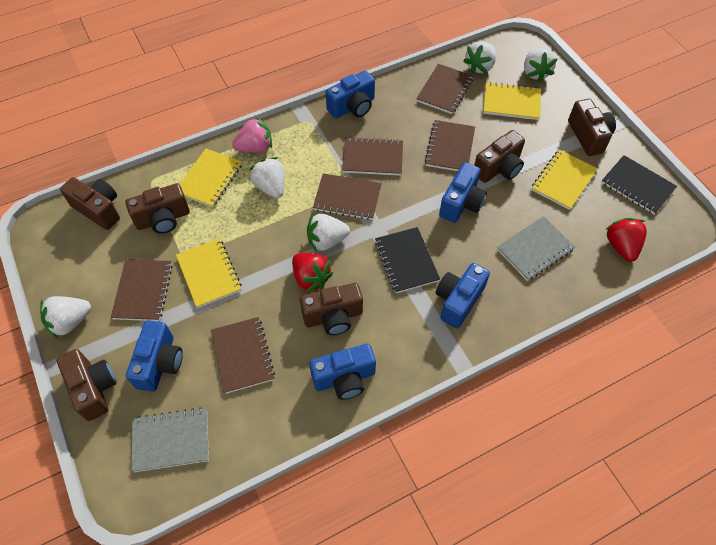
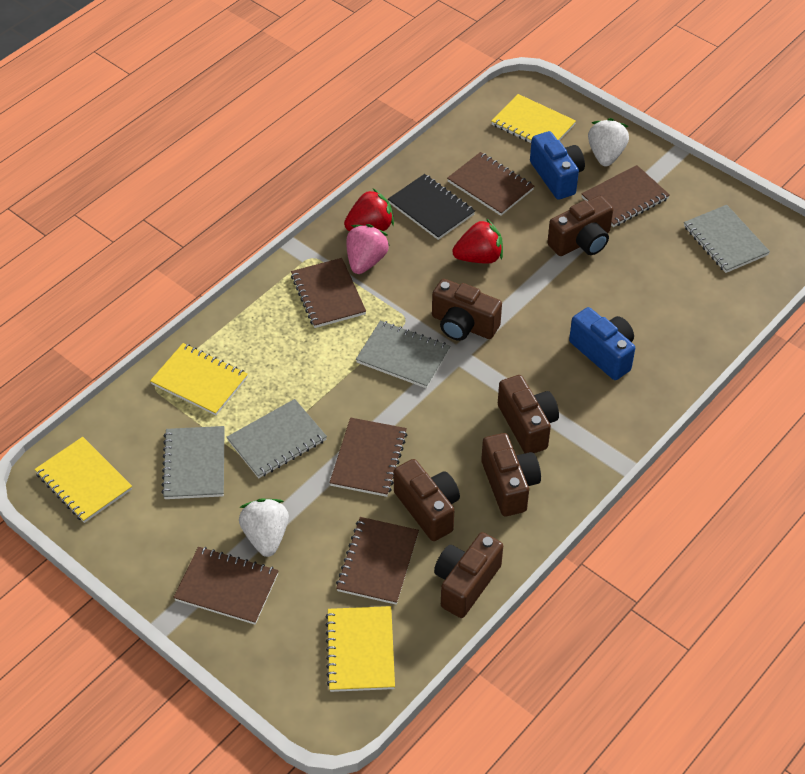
black notebook: 2 -> 1
blue camera: 5 -> 2
grey notebook: 2 -> 4
white strawberry: 5 -> 2

